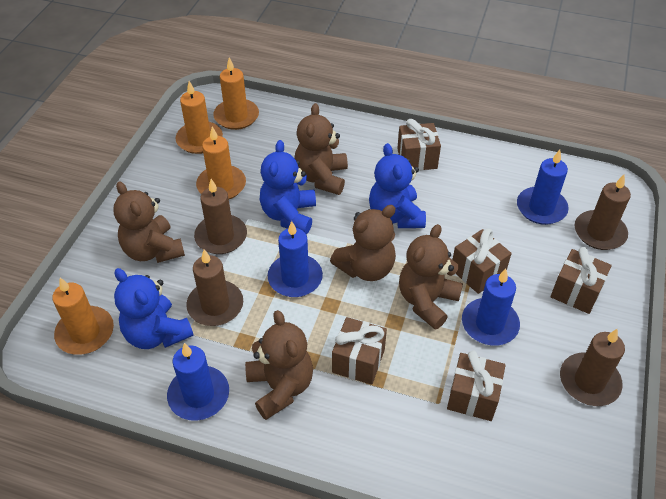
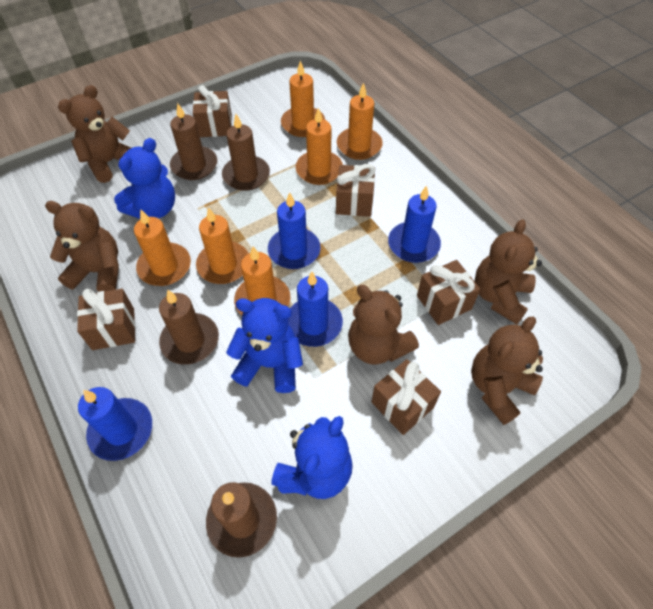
orange candle: 4 -> 6

